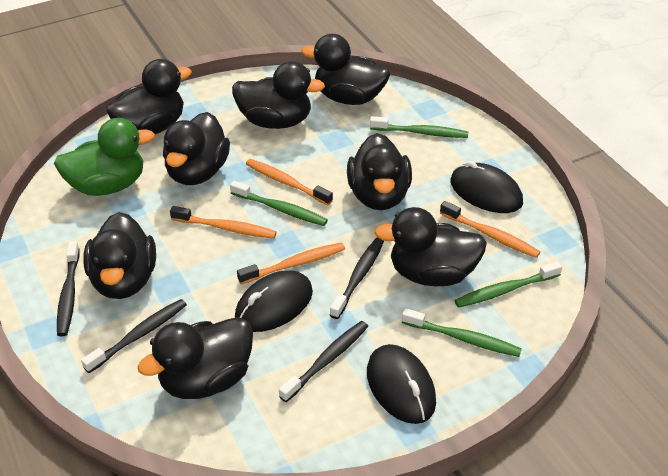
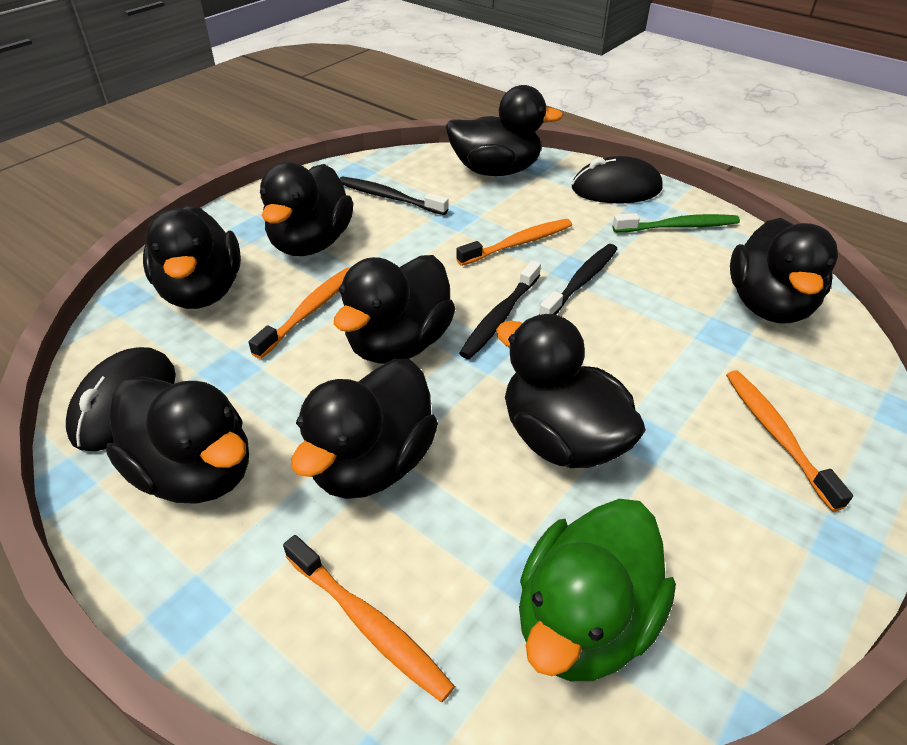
black mouse: 3 -> 2
black toothbrush: 4 -> 3
green toothbrush: 4 -> 1

